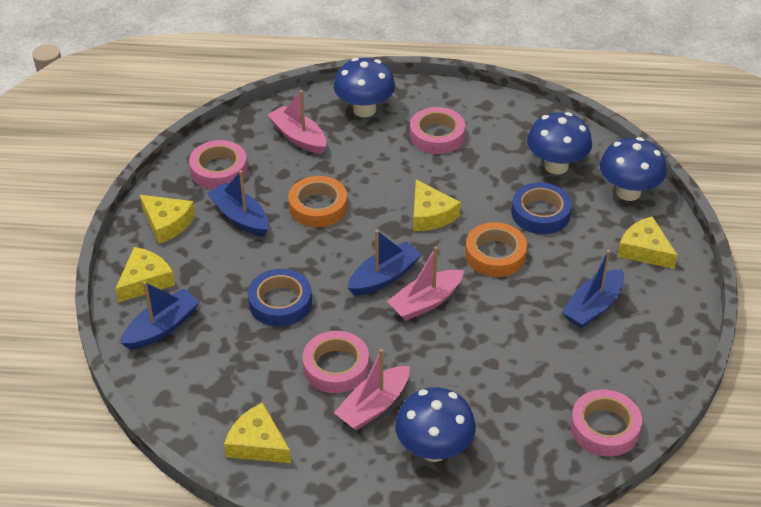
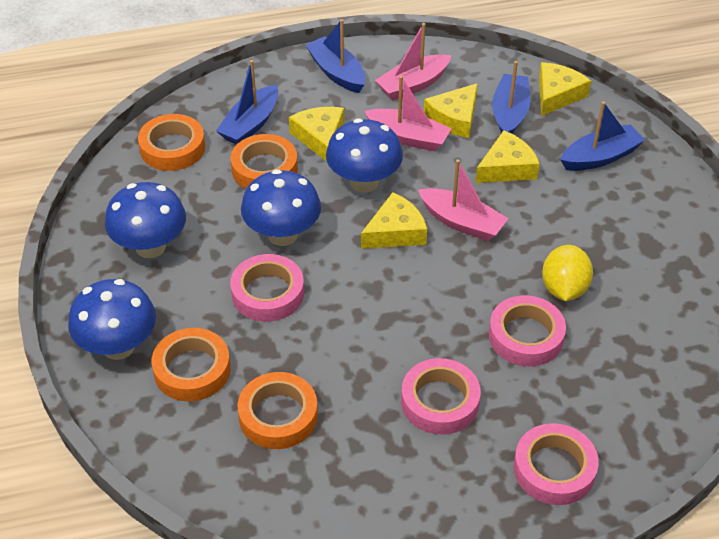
blue tape: 2 -> 0
orange tape: 2 -> 4
yellow lemon: 0 -> 1

